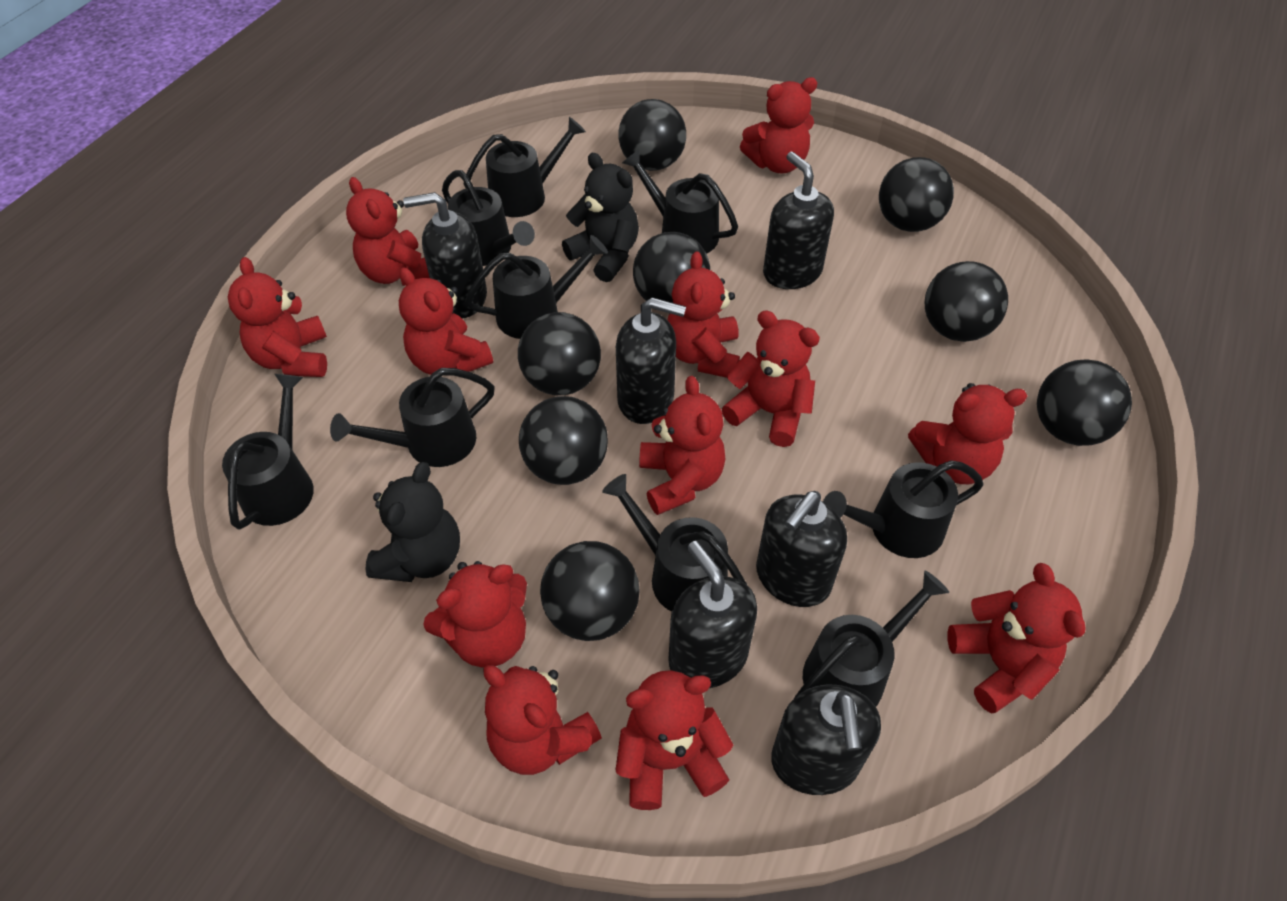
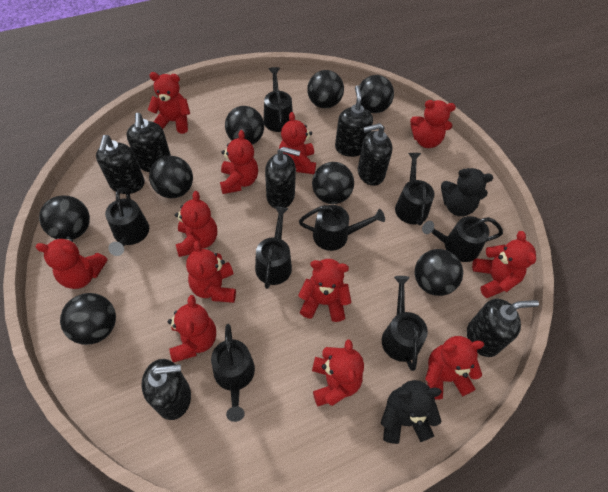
black soap dispenser: 6 -> 7
black watering can: 9 -> 8

